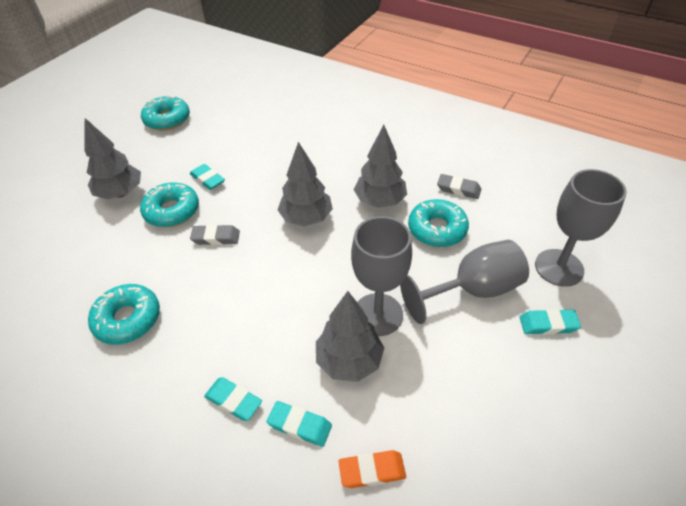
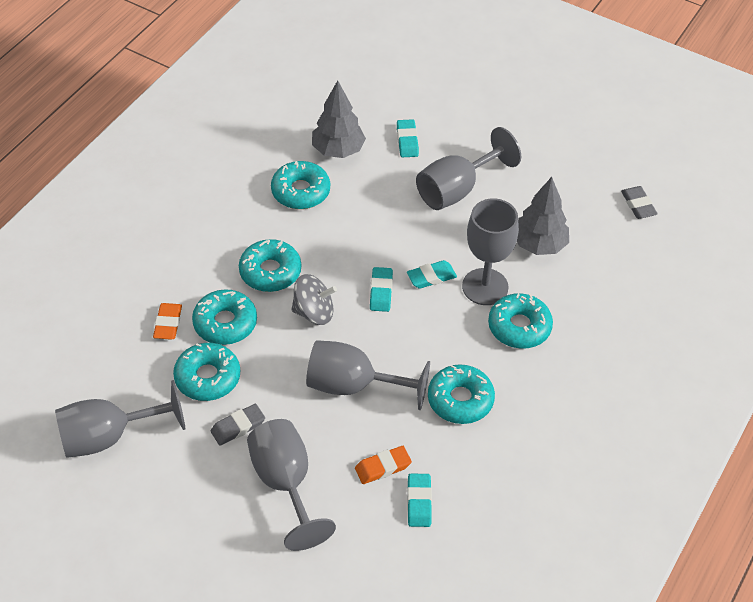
grey goblet: 3 -> 5
grey spinning top: 0 -> 1
grey tree: 4 -> 2
orange eraser: 1 -> 2
turquoise donut: 4 -> 6

